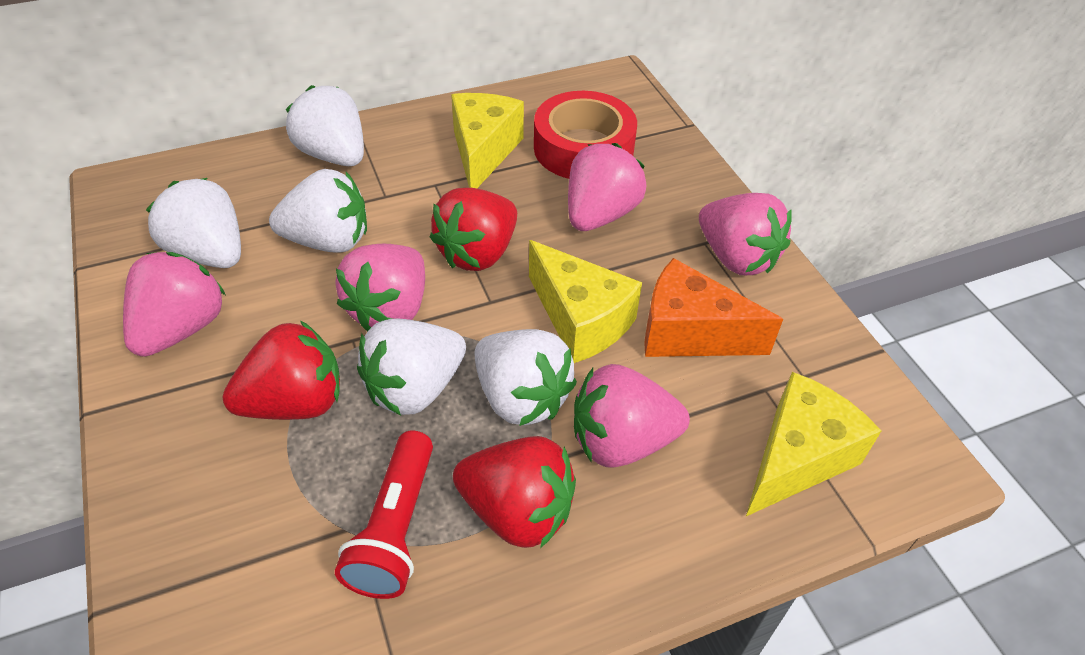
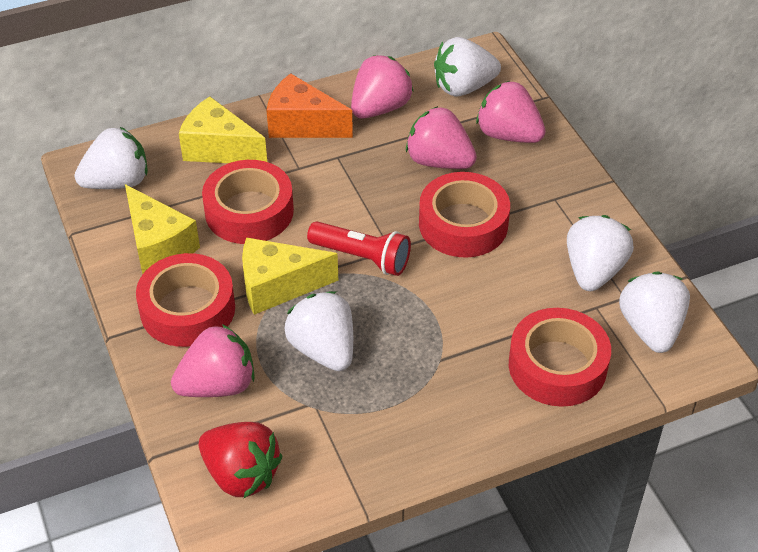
pink strawberry: 5 -> 4
red strawberry: 3 -> 1
red tape: 1 -> 4

